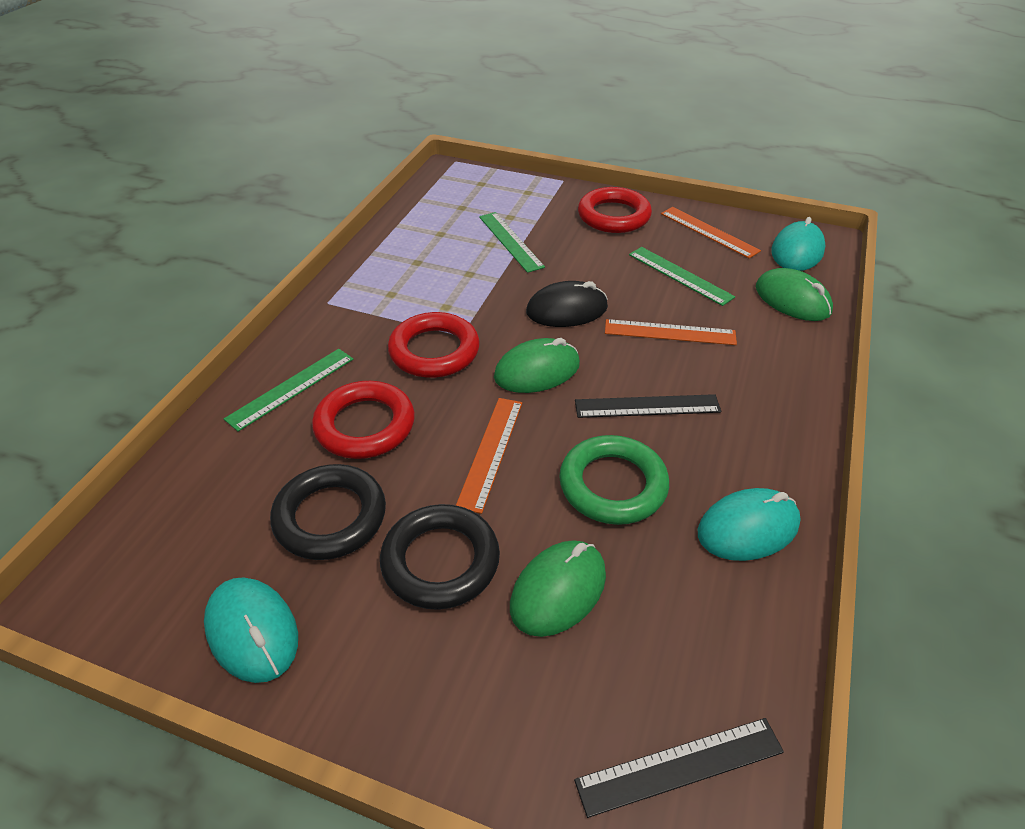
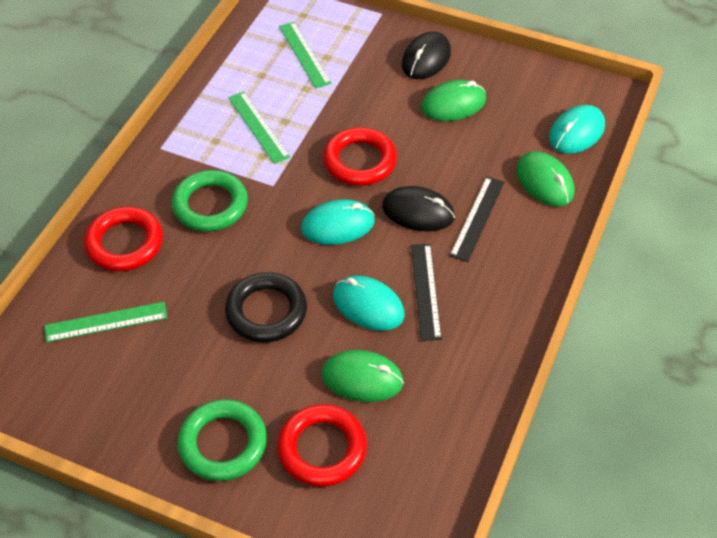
black mouse: 1 -> 2
black ring: 2 -> 1
green ring: 1 -> 2
orange ruler: 3 -> 0

